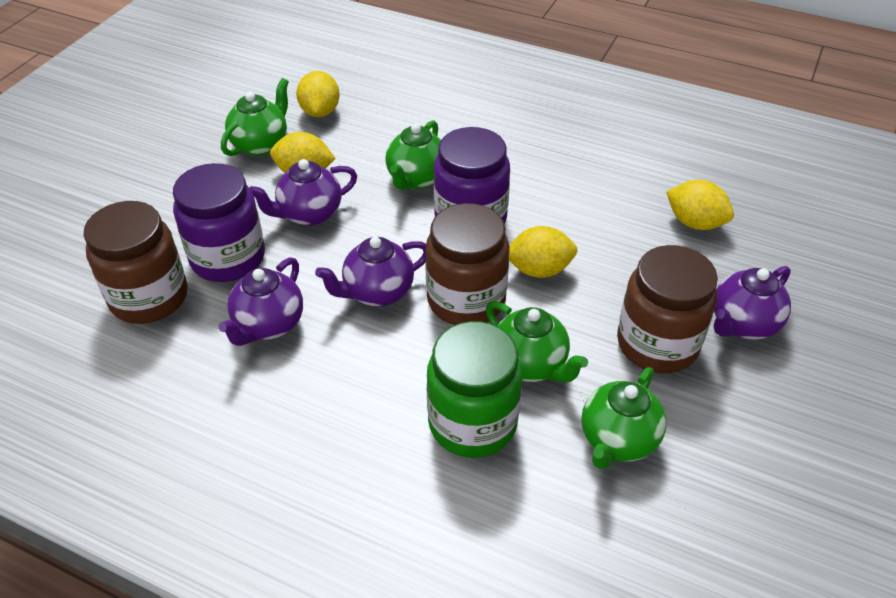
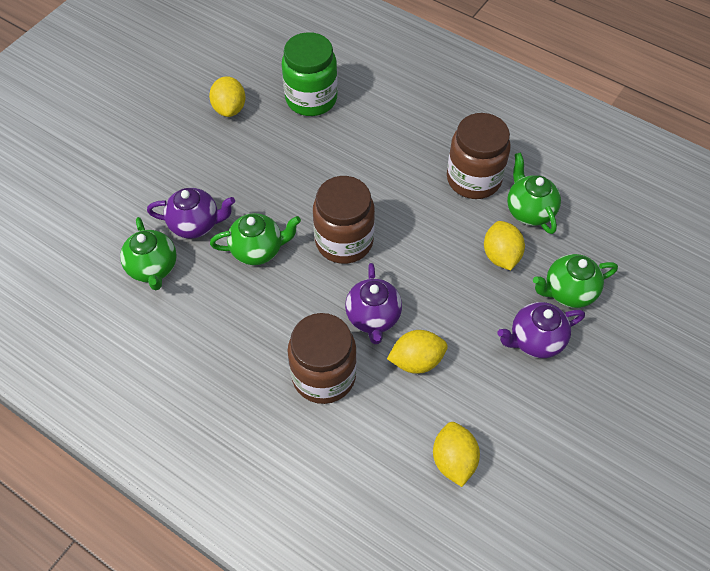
purple jar: 2 -> 0
purple teapot: 4 -> 3

